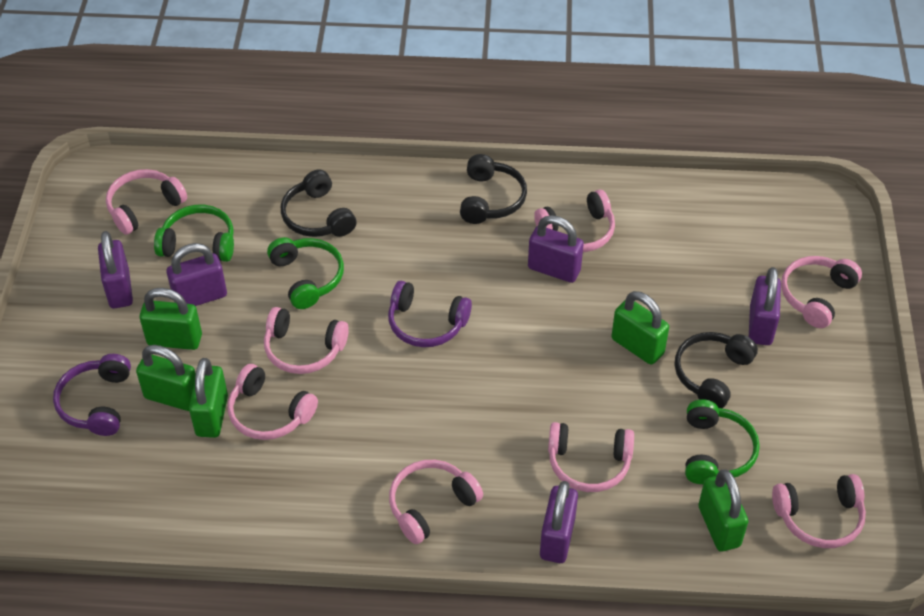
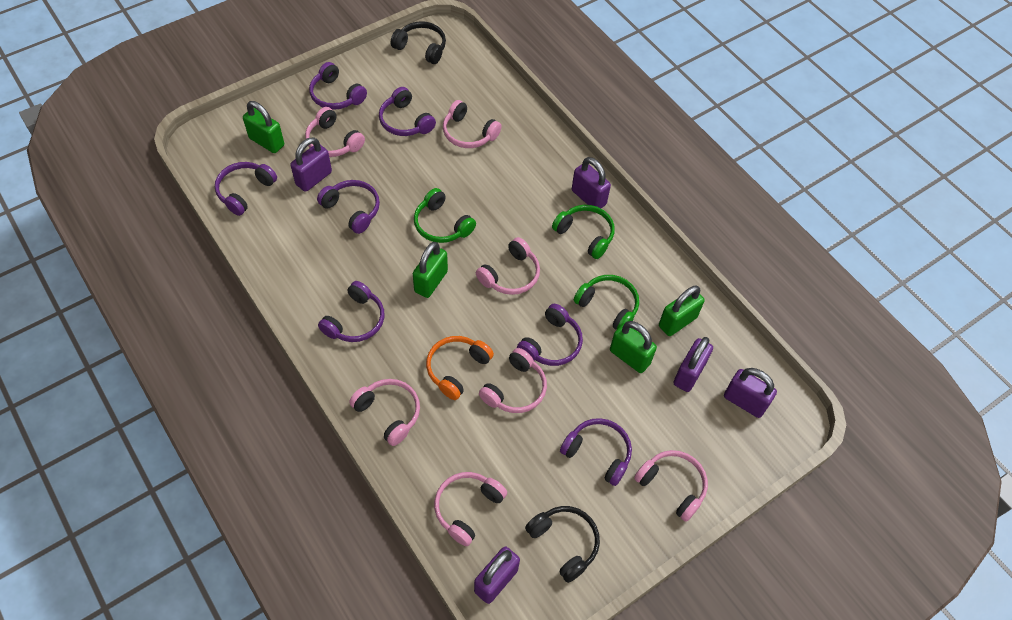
black headphones: 3 -> 2
green padlock: 5 -> 4
orange headphones: 0 -> 1
pink headphones: 8 -> 7
purple headphones: 2 -> 7

